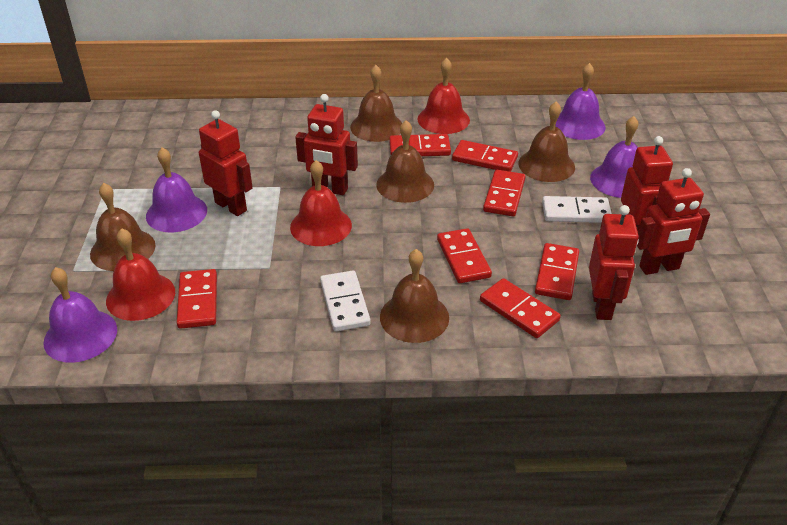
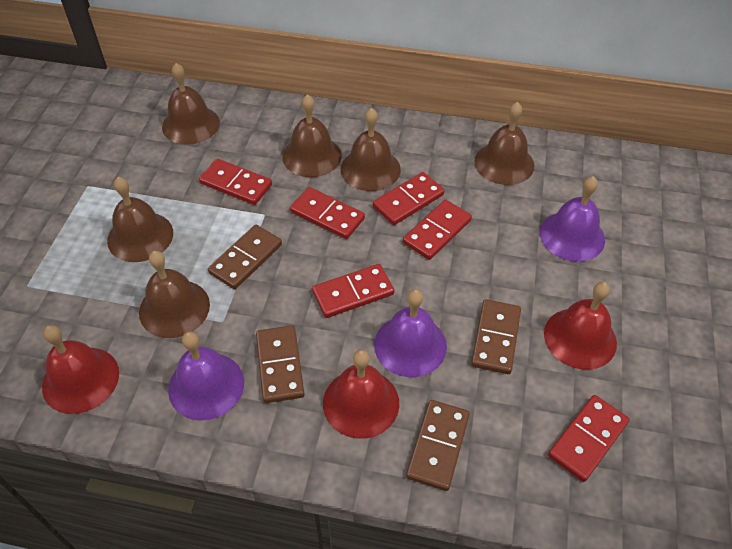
brown bell: 5 -> 6
brown domino: 0 -> 4
purple bell: 4 -> 3
red domino: 7 -> 6
red robot: 5 -> 0
white domino: 2 -> 0

